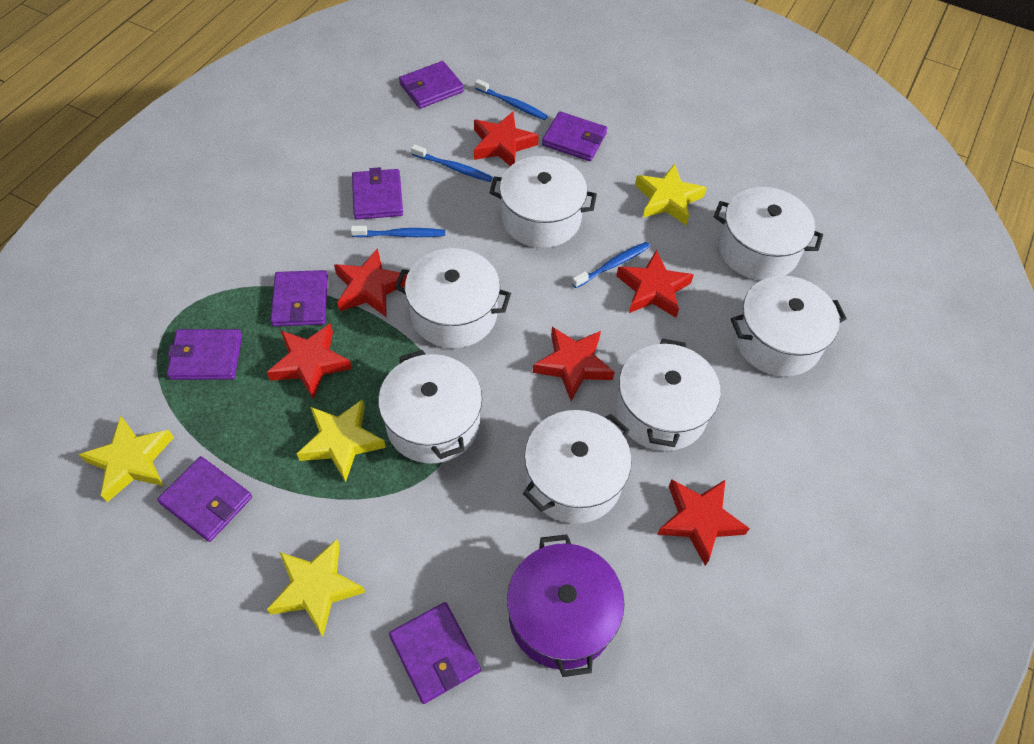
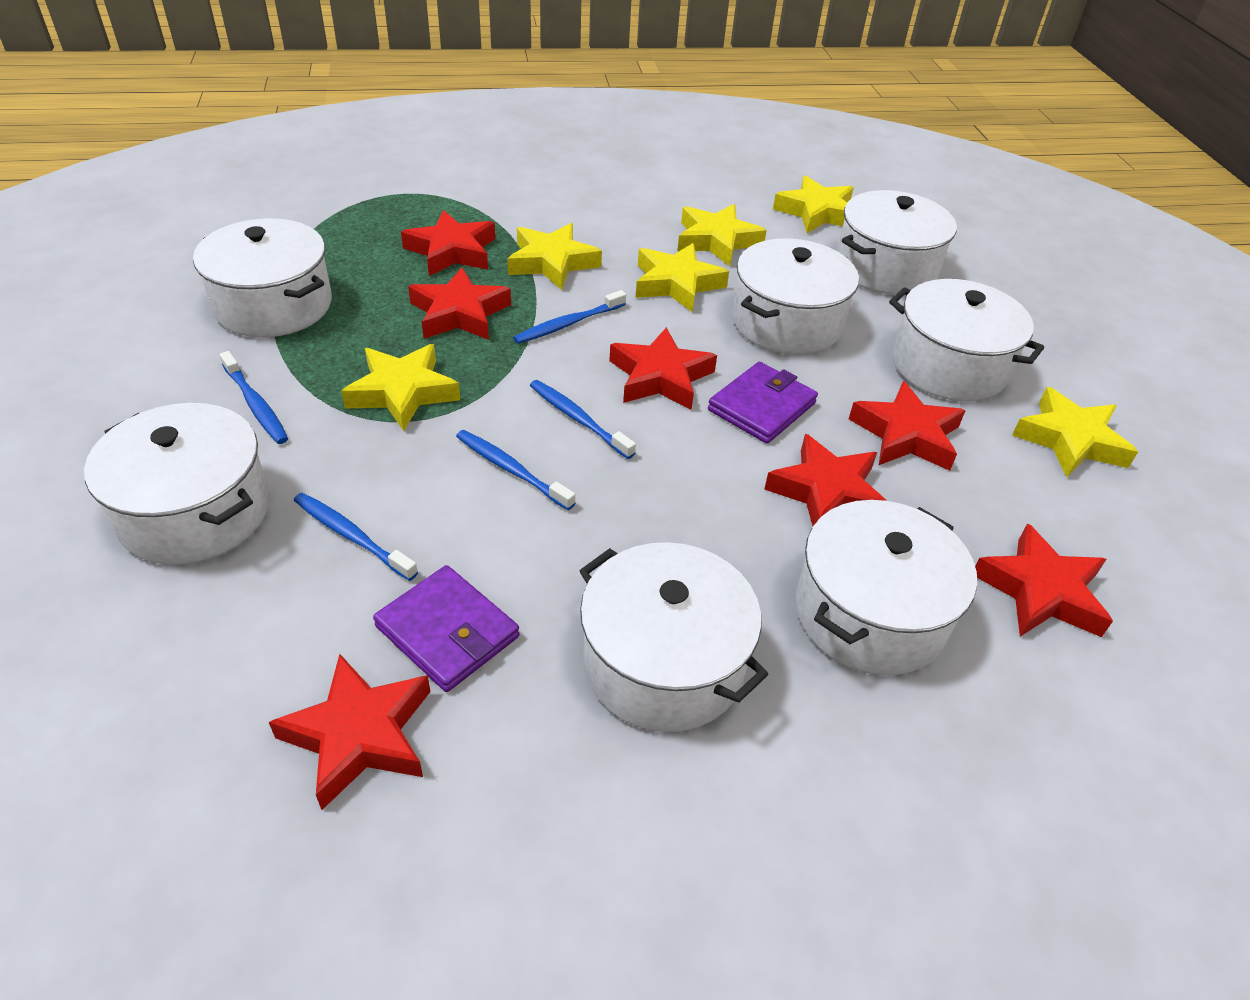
blue toothbrush: 4 -> 5
purple pot: 1 -> 0
purple wallet: 7 -> 2
red star: 6 -> 7
yellow star: 4 -> 6

